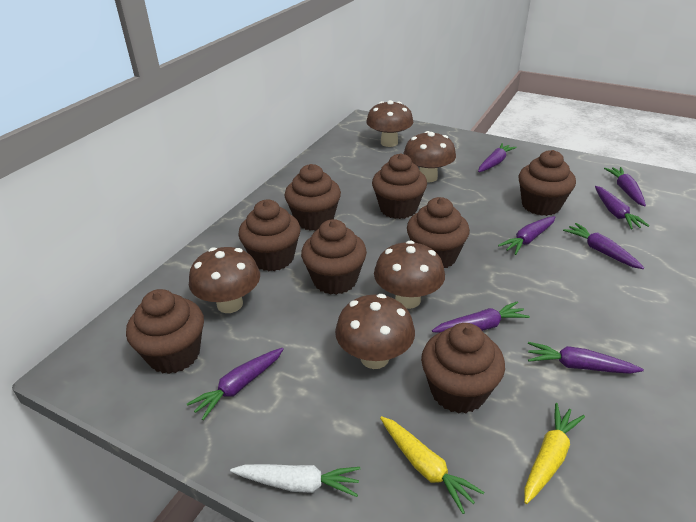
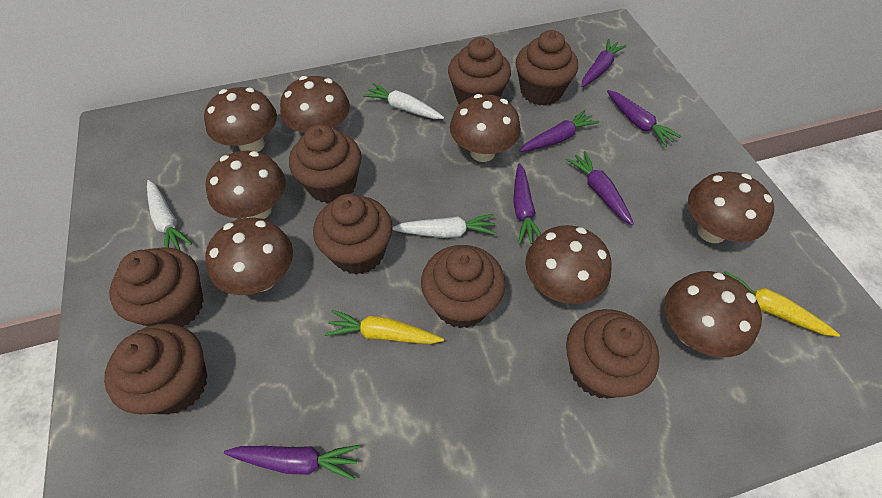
brown mushroom: 5 -> 8
purple carrot: 8 -> 6
white carrot: 1 -> 3

